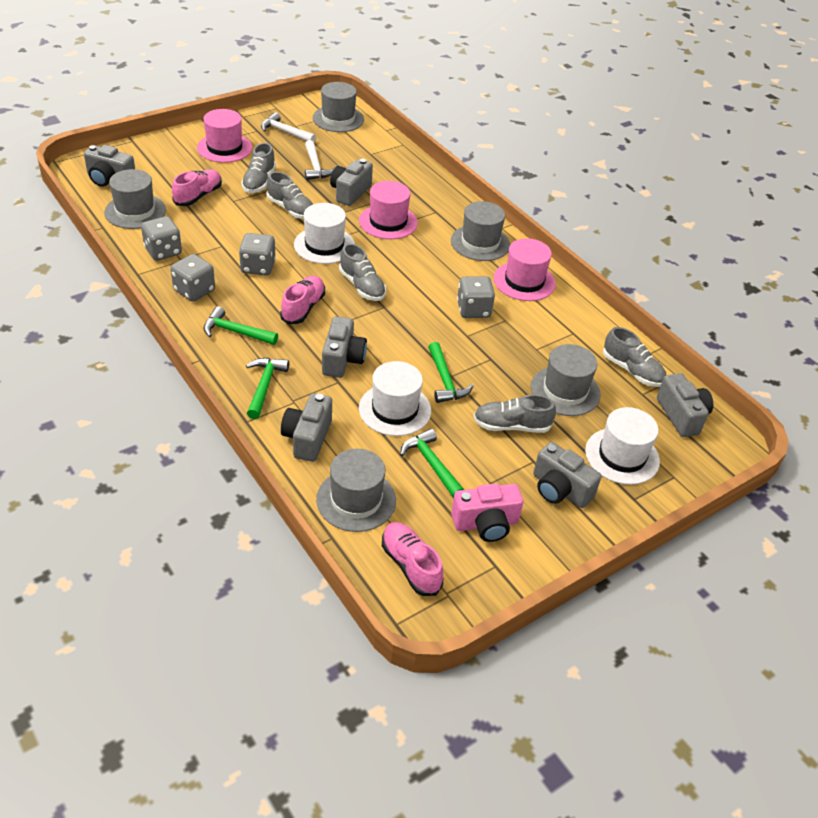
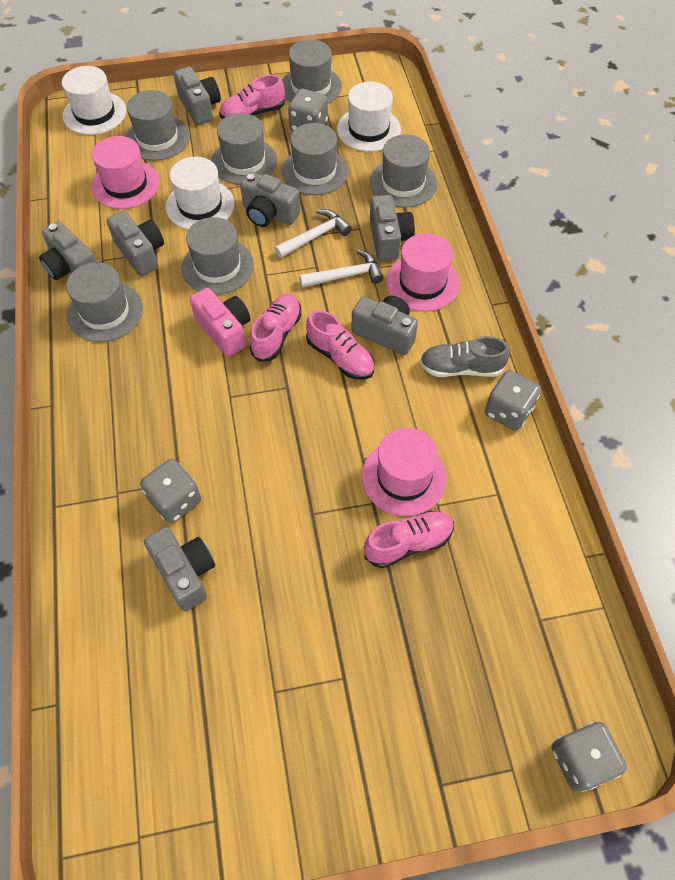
green hammer: 4 -> 0
grey camera: 6 -> 7
grey hat: 5 -> 7
grey shoe: 5 -> 1
pink shoe: 3 -> 4

